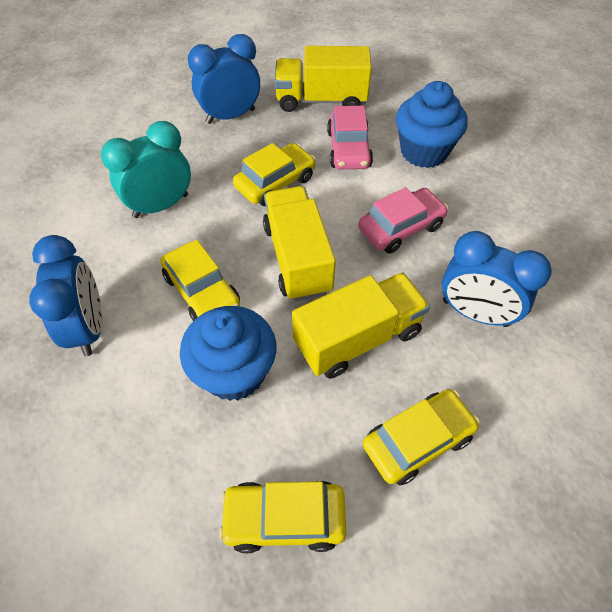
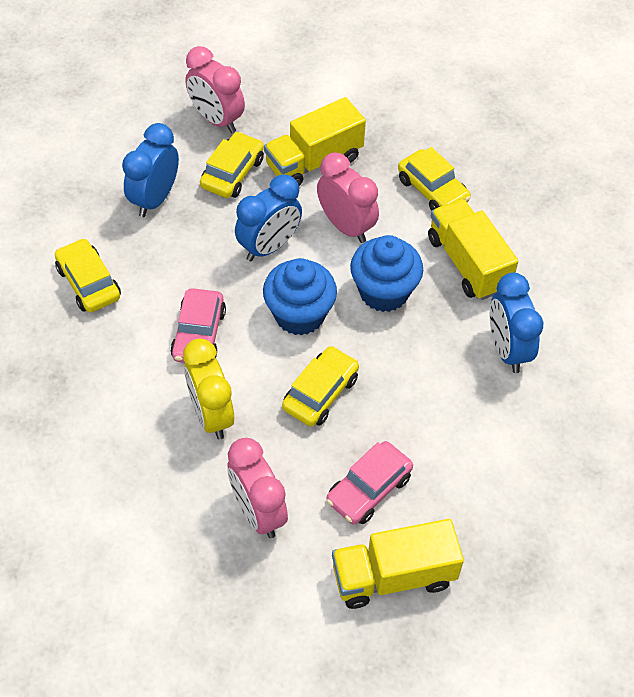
pink clock: 0 -> 3
turquoise clock: 1 -> 0
yellow clock: 0 -> 1

